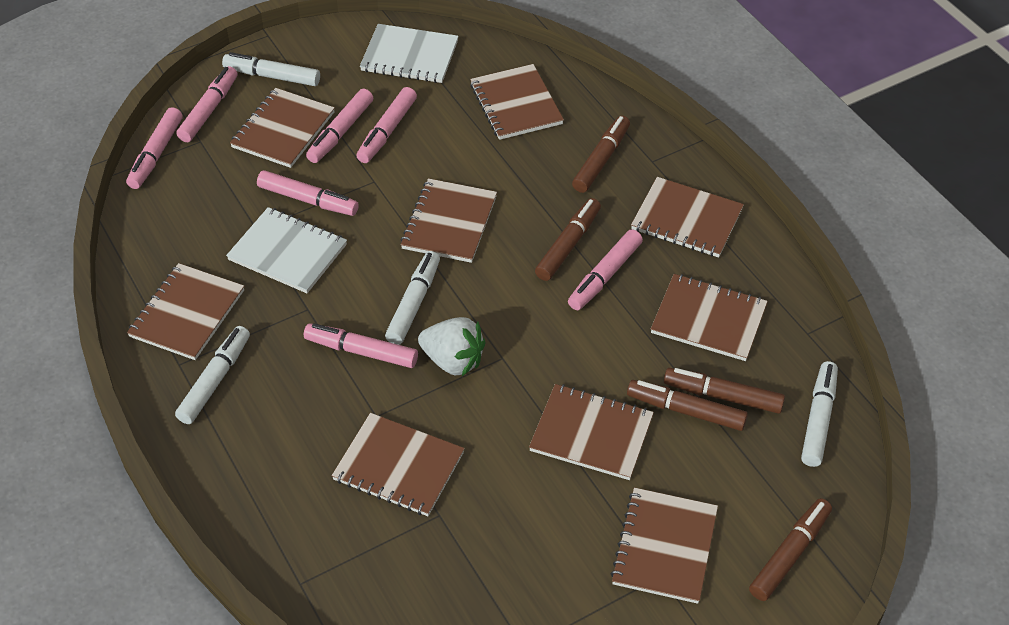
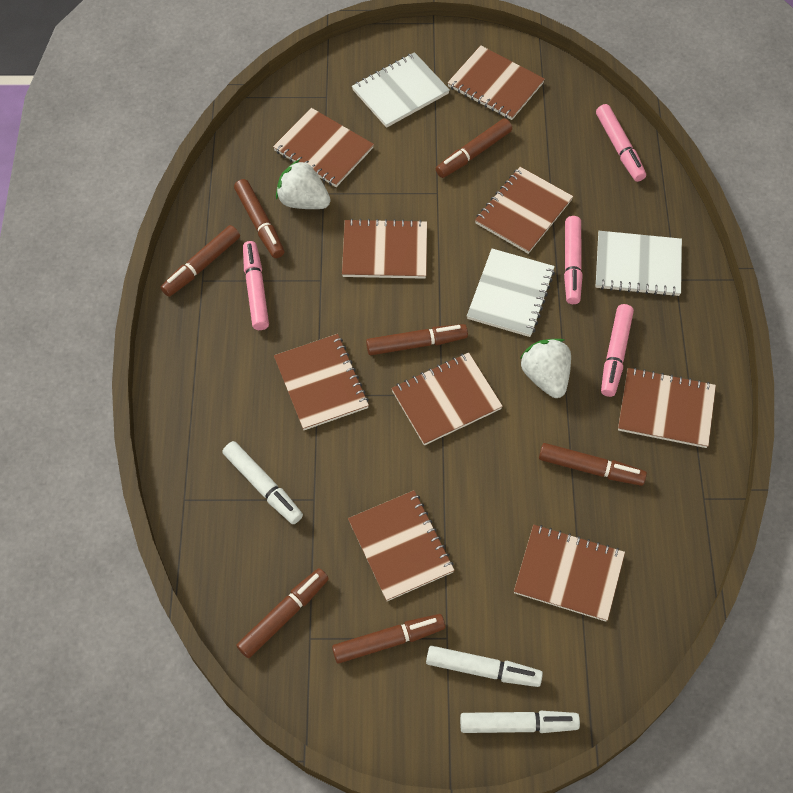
brown marker: 5 -> 7
pink marker: 7 -> 4
white marker: 4 -> 3
white notebook: 2 -> 3
white strawberry: 1 -> 2

